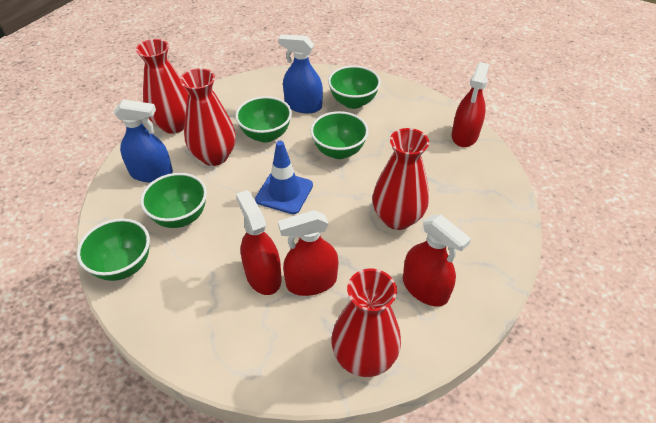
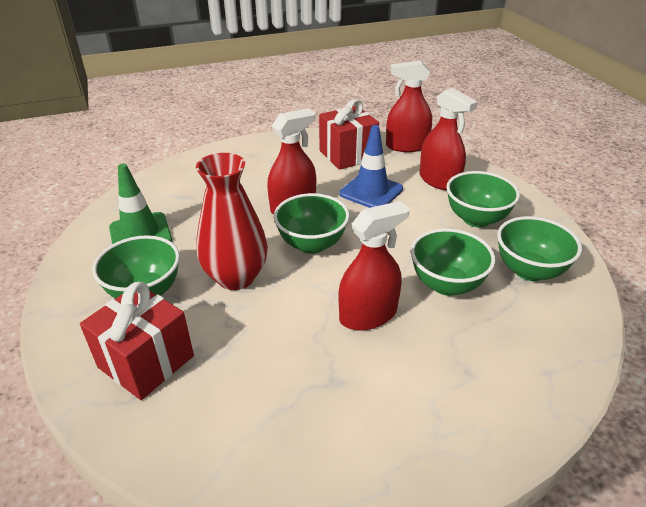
blue spray bottle: 2 -> 0
green traffic cone: 0 -> 1
red gift: 0 -> 2
red vase: 4 -> 1

